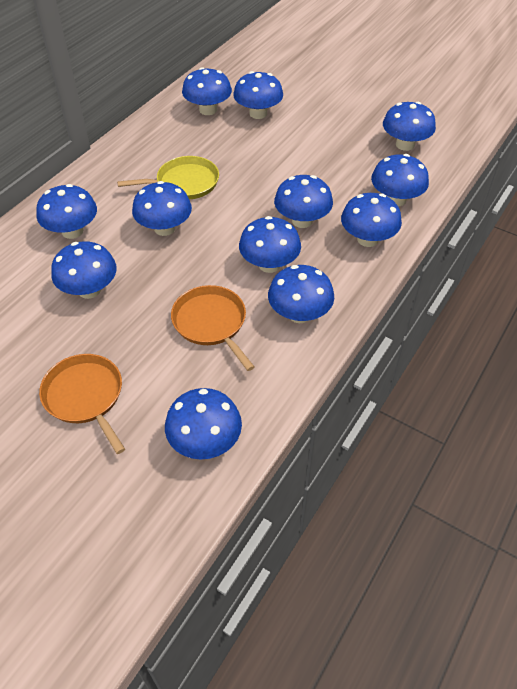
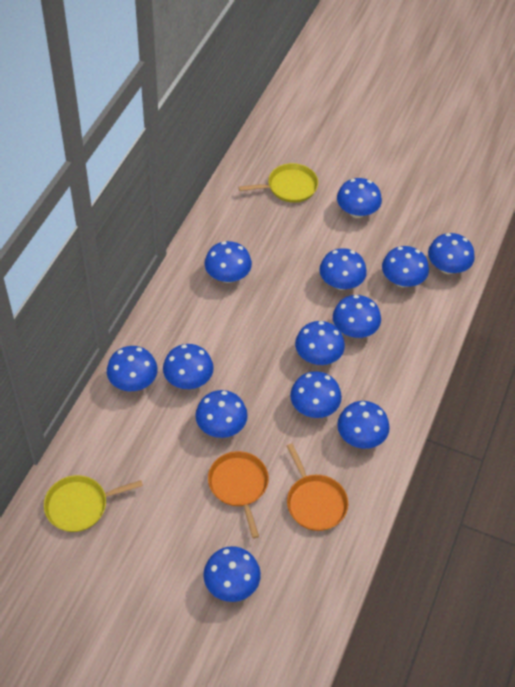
blue mushroom: 12 -> 13
yellow pan: 1 -> 2

